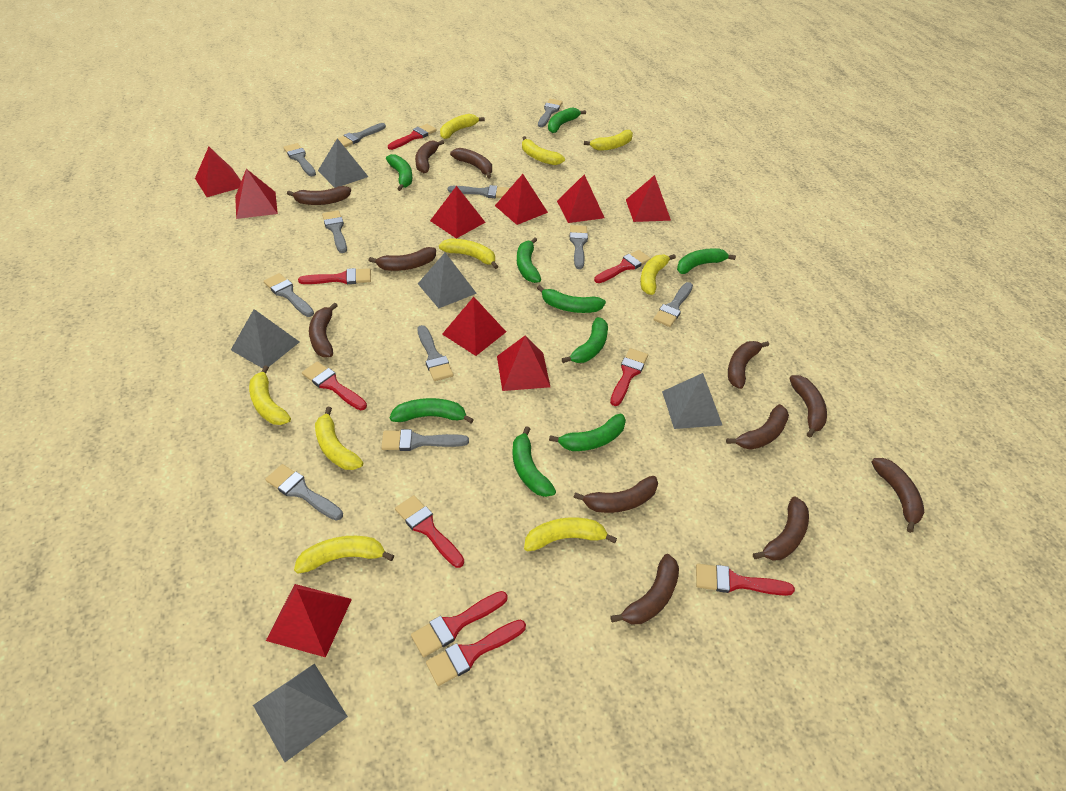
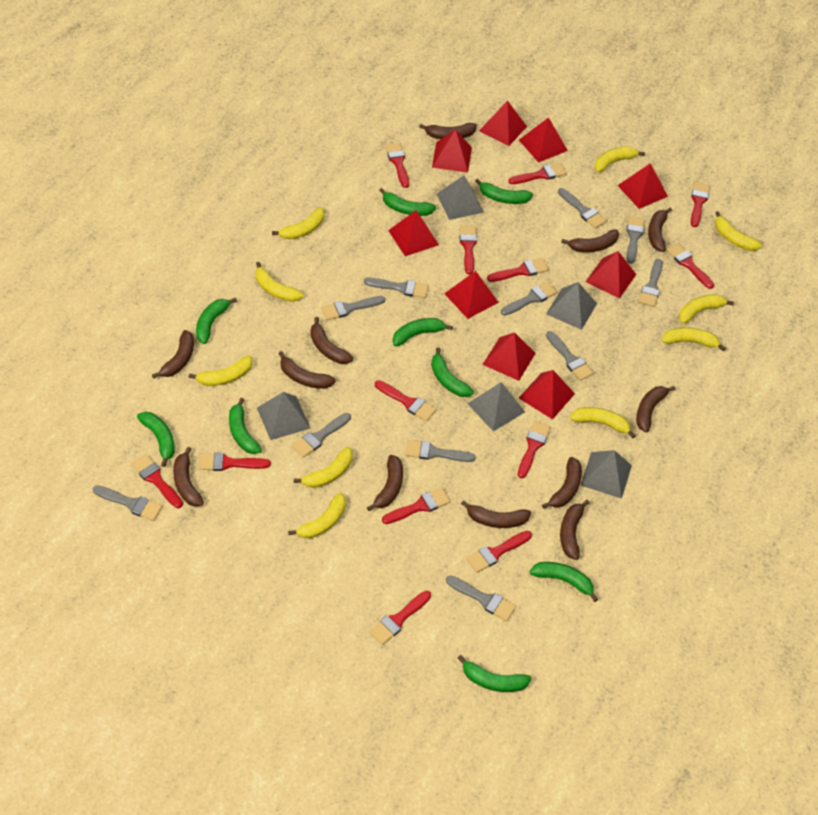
red brush: 9 -> 13
yellow banana: 9 -> 10

